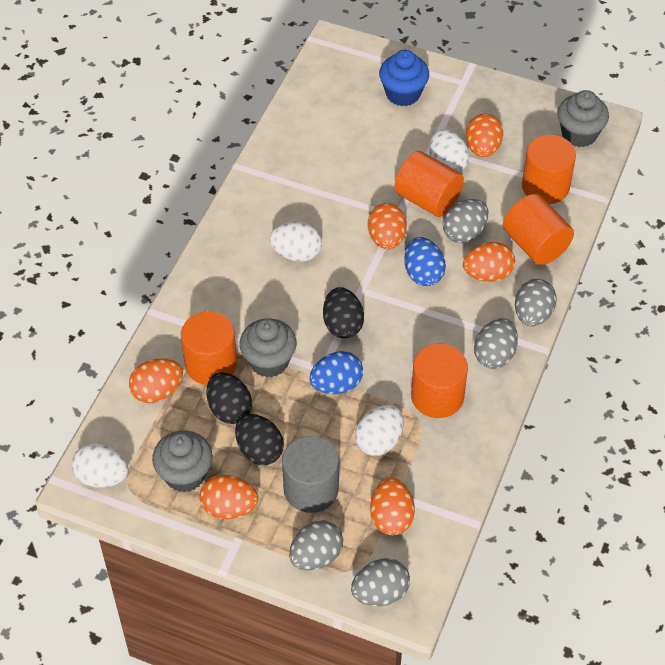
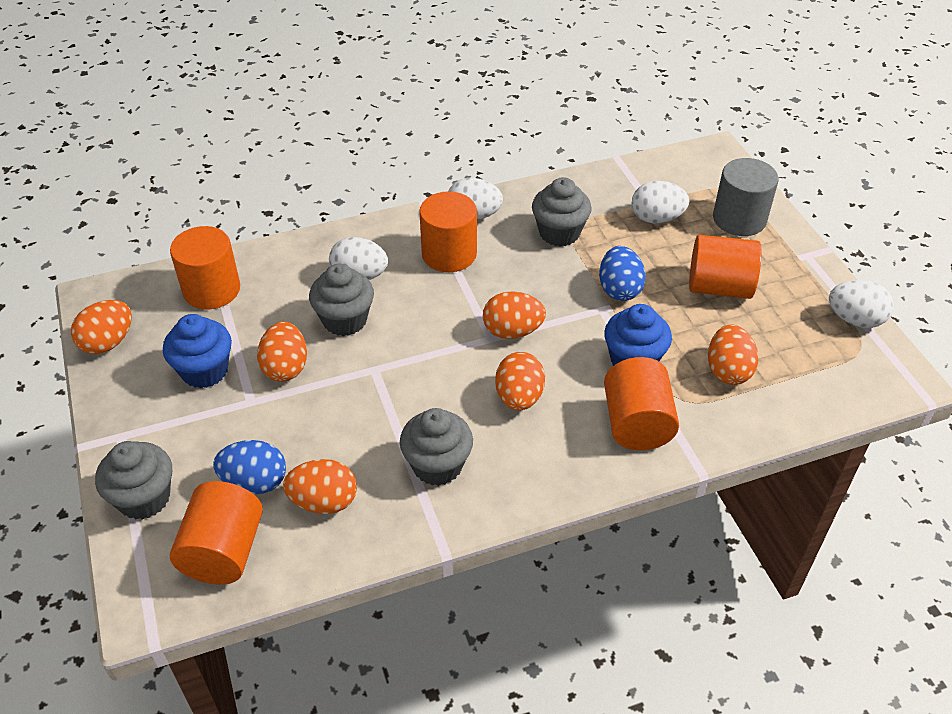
black egg: 3 -> 0
blue cupcake: 1 -> 2
grey cupcake: 3 -> 4
grey egg: 5 -> 0

